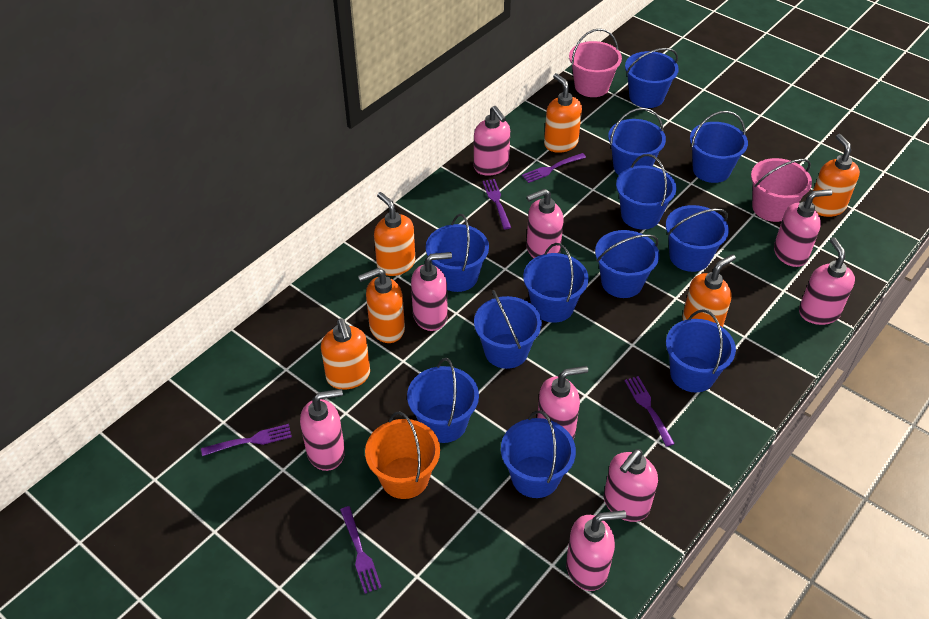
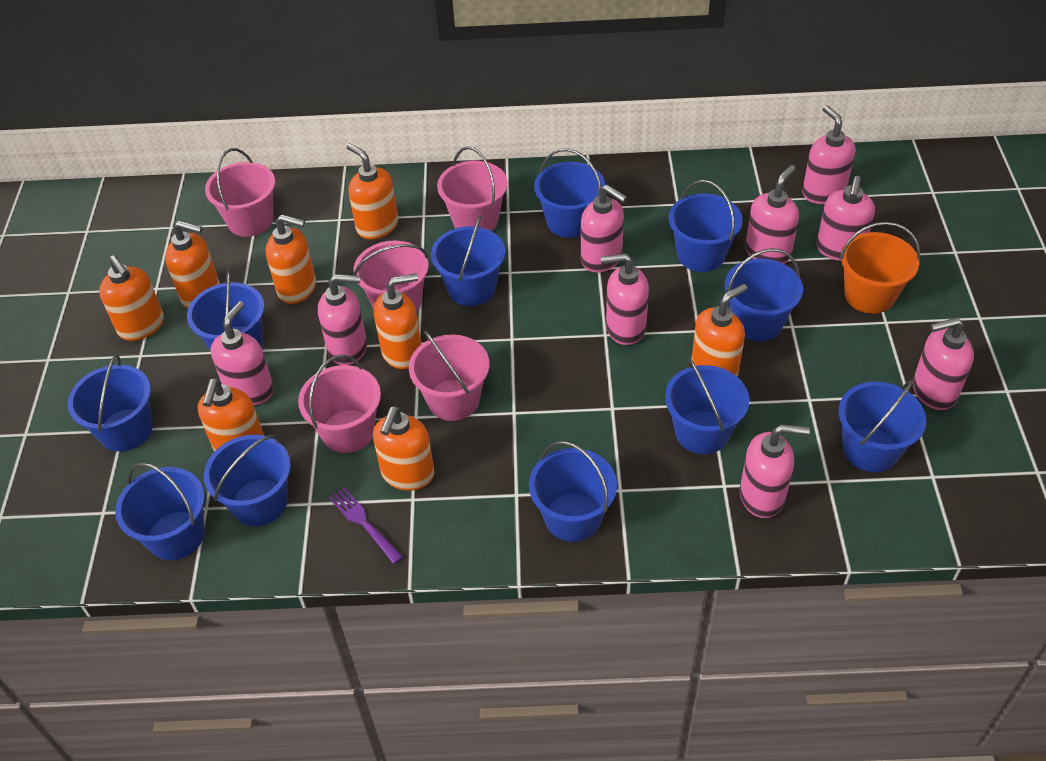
blue bucket: 12 -> 11
orange soap dispenser: 6 -> 8
pink bucket: 2 -> 5
purple fork: 5 -> 1

